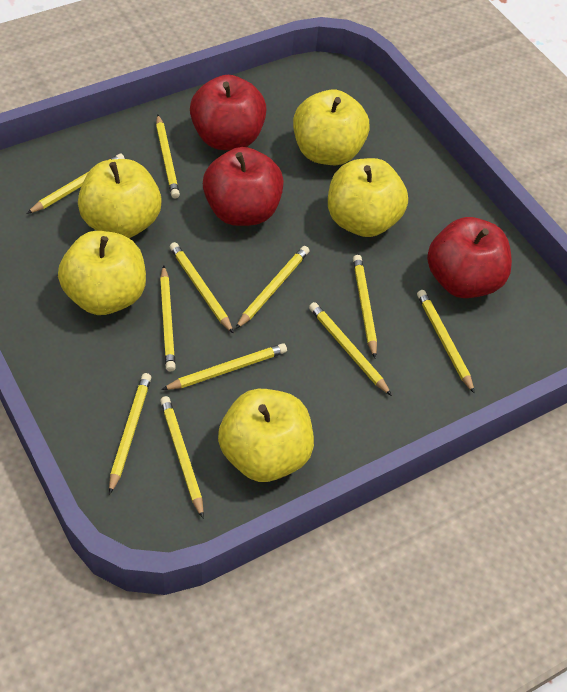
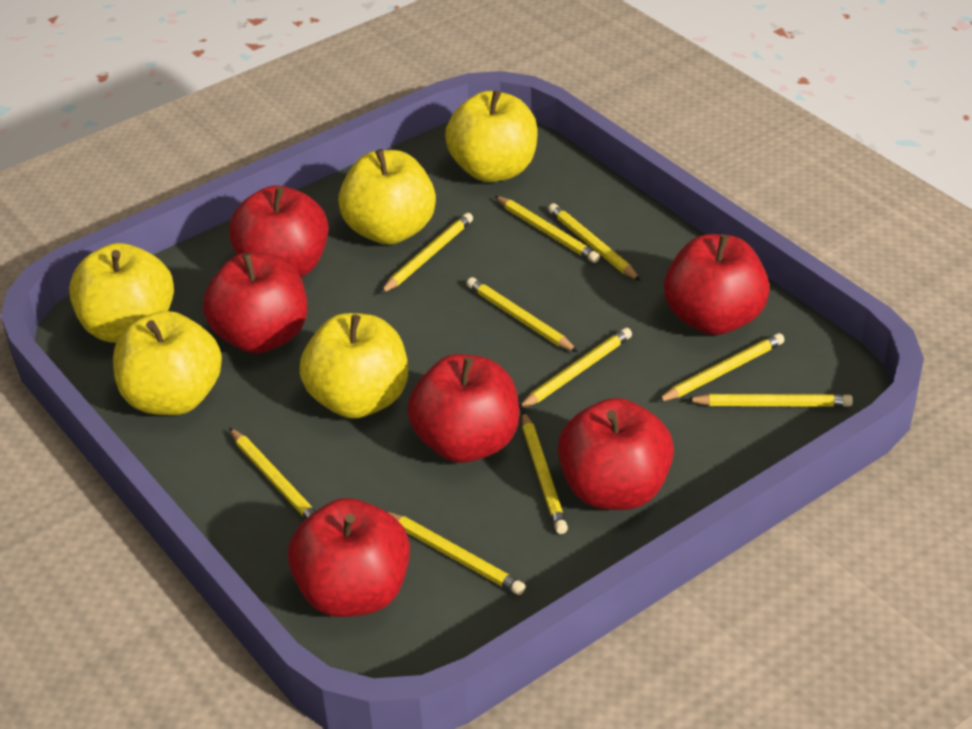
red apple: 3 -> 6
yellow pencil: 11 -> 10

